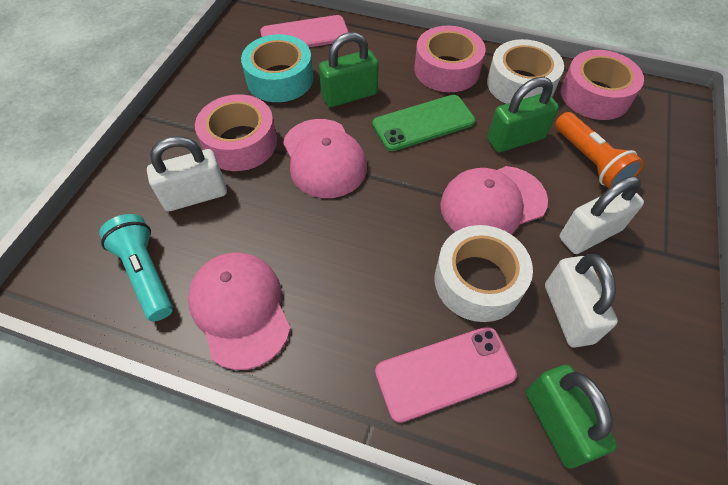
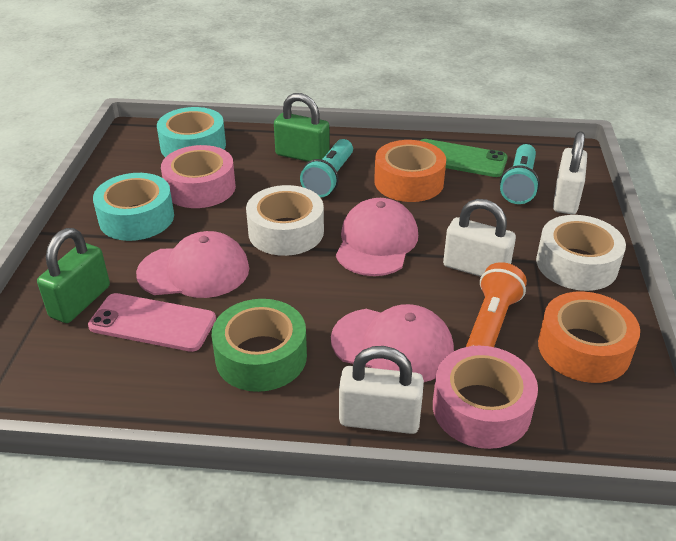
green padlock: 3 -> 2
green tape: 0 -> 1
orange tape: 0 -> 2
pink phone: 2 -> 1
pink tape: 3 -> 2
turquoise flashlight: 1 -> 2
turquoise tape: 1 -> 2

